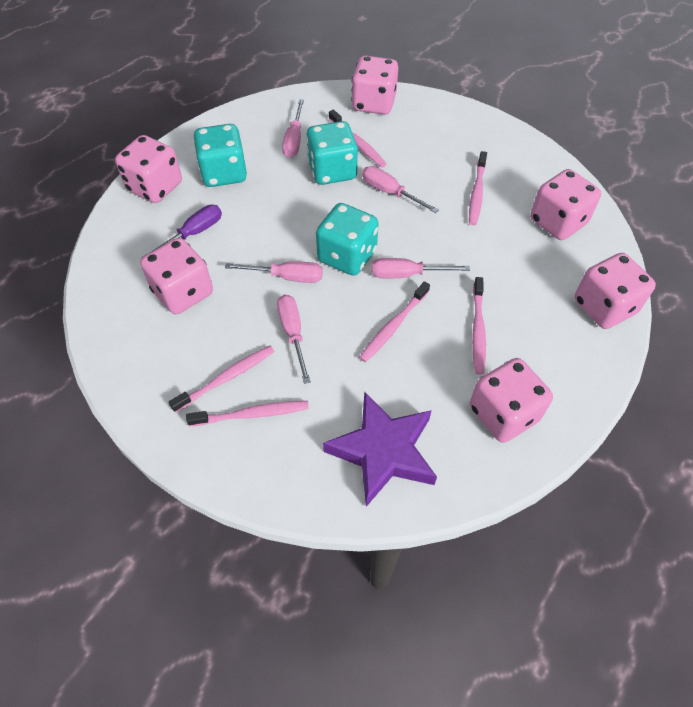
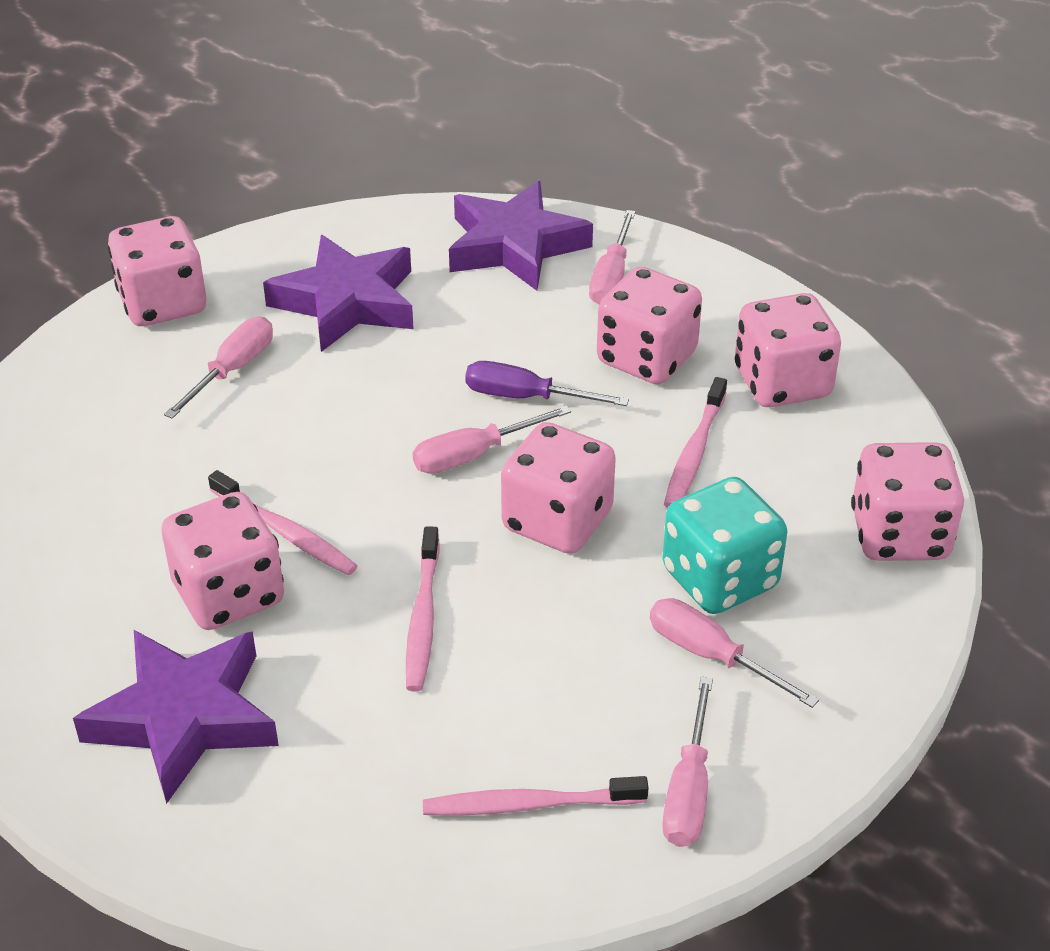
pink toothbrush: 6 -> 4
purple star: 1 -> 3
turquoise dice: 3 -> 1

